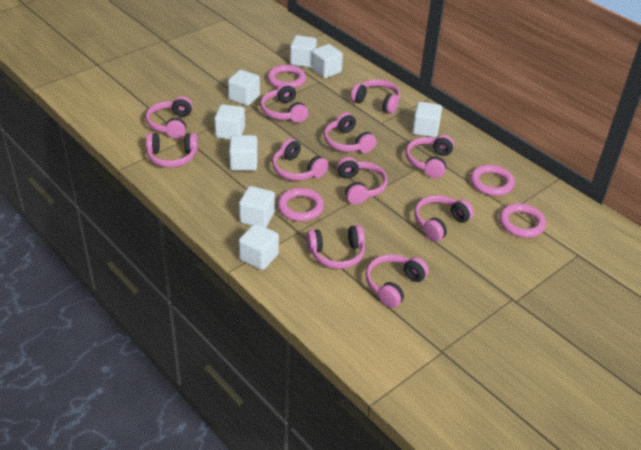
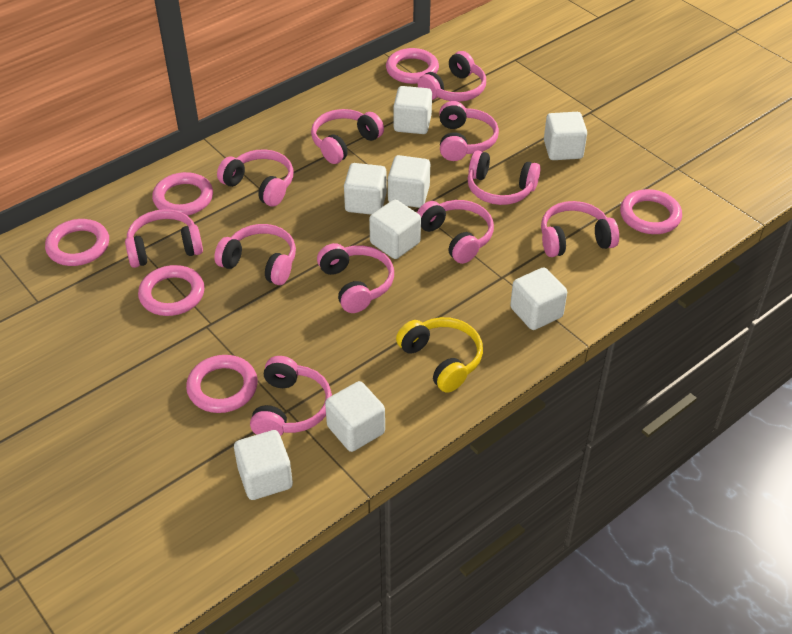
pink ring: 4 -> 6
yellow headphones: 0 -> 1

